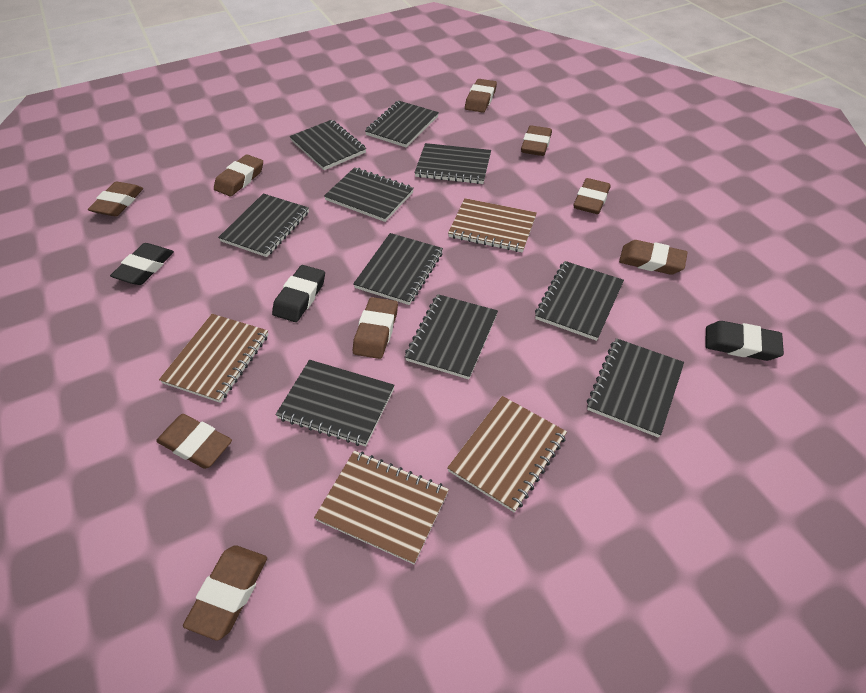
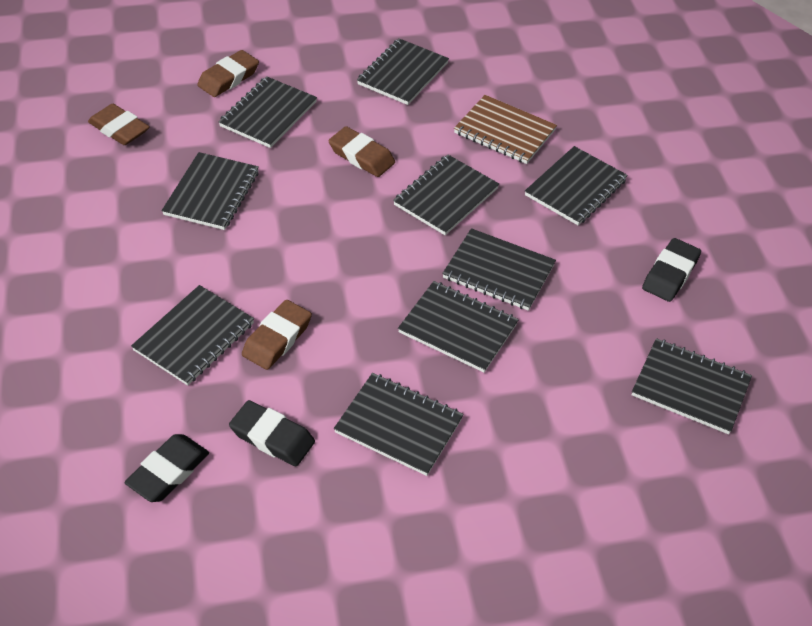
brown eraser: 9 -> 4
brown notebook: 4 -> 1

